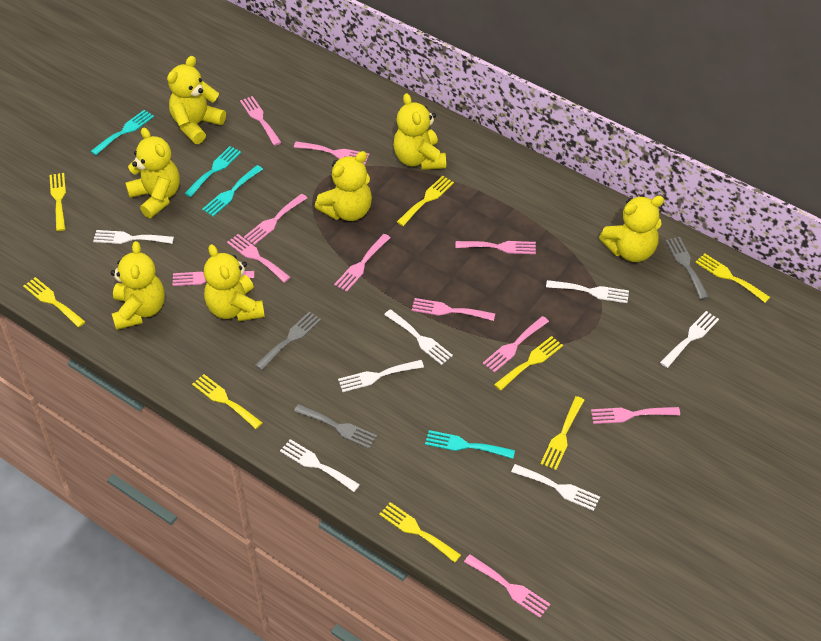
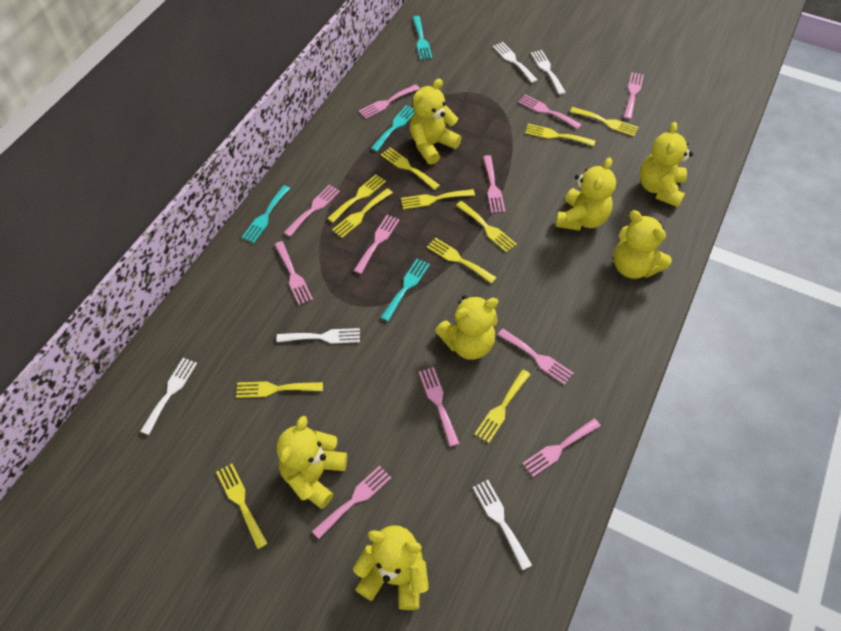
grey fork: 3 -> 0
white fork: 7 -> 5
yellow fork: 8 -> 11

